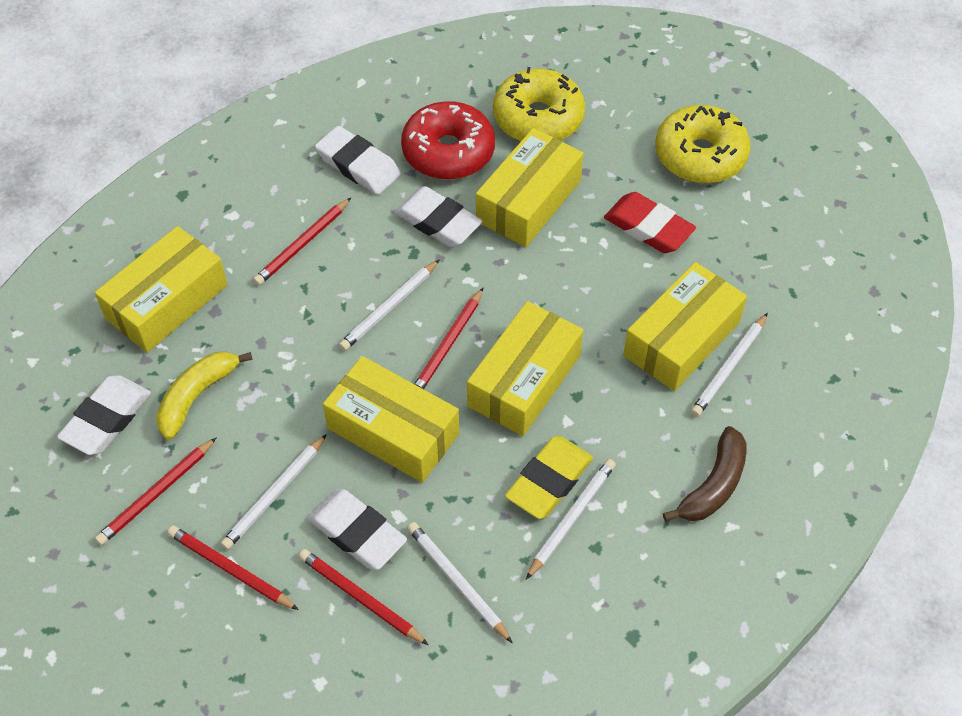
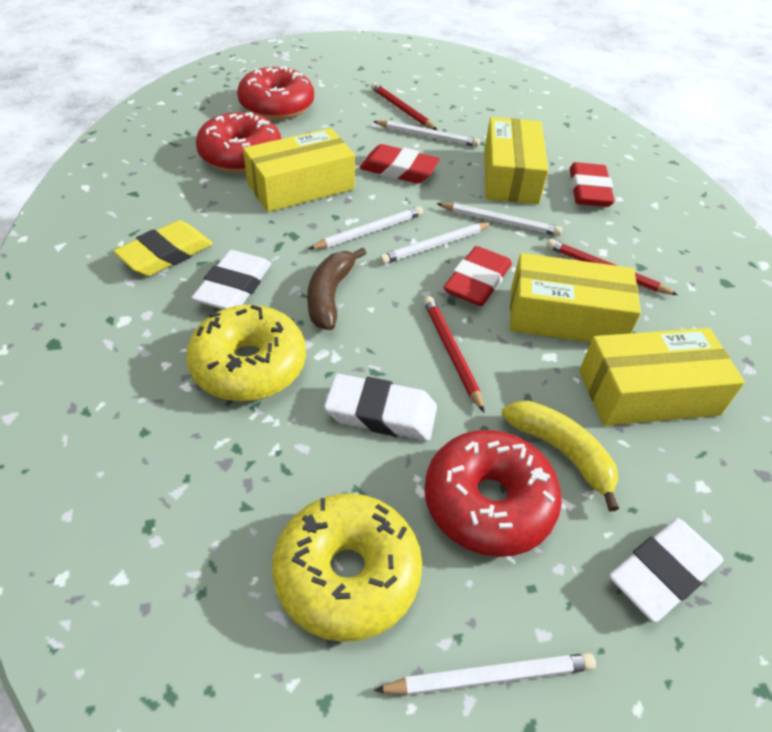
red donut: 1 -> 3
red eraser: 1 -> 3
red pencil: 5 -> 3
white eraser: 4 -> 3
yellow box: 5 -> 4

